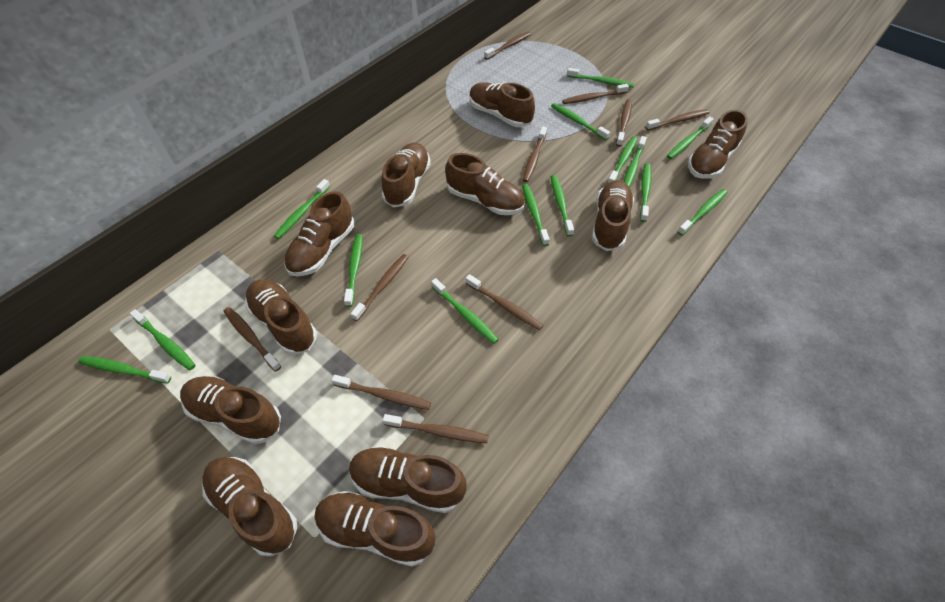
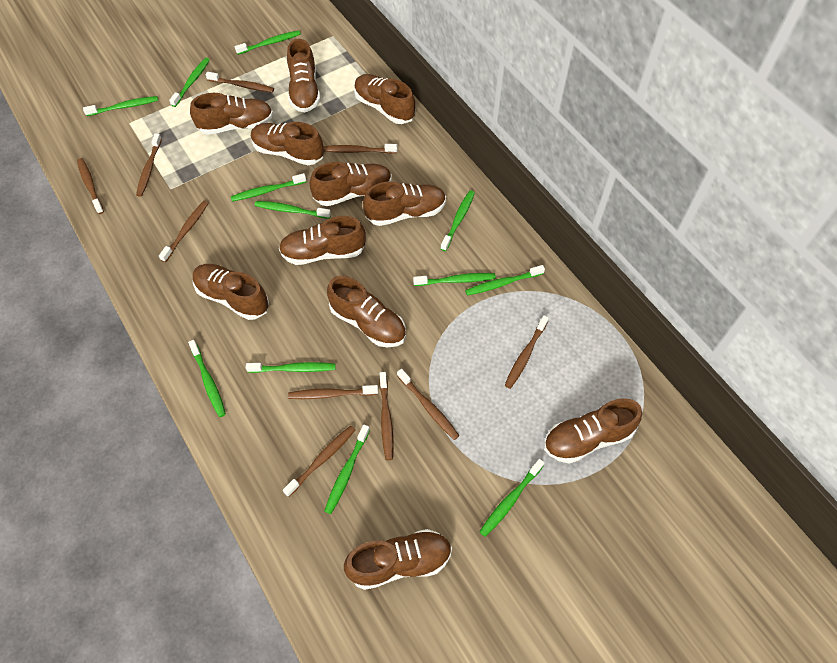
green toothbrush: 14 -> 12

